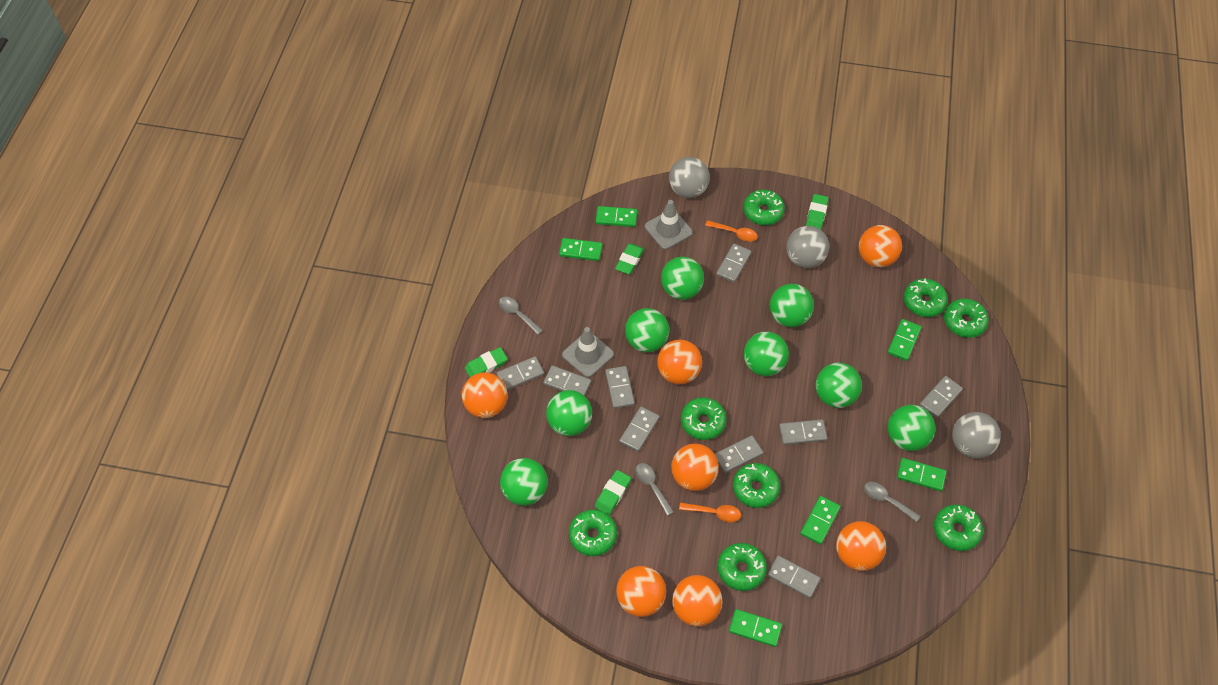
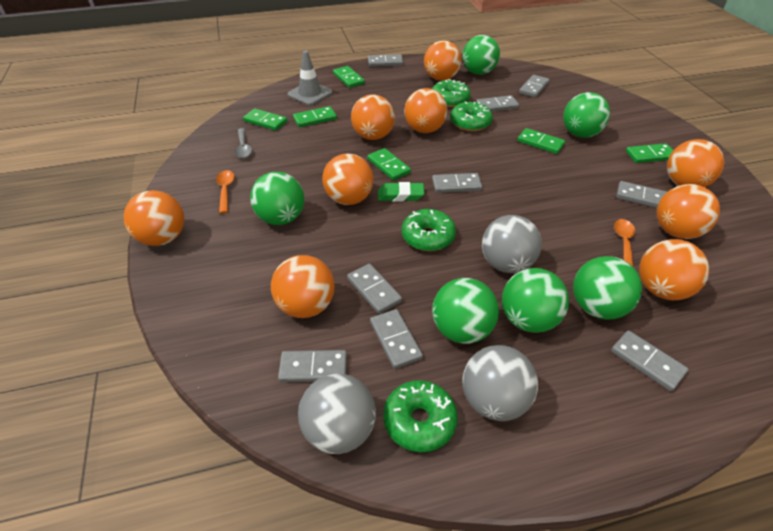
green ball: 8 -> 6
green donut: 8 -> 4
green eraser: 4 -> 1
grey spoon: 3 -> 1
grey traffic cone: 2 -> 1
orange ball: 7 -> 9

